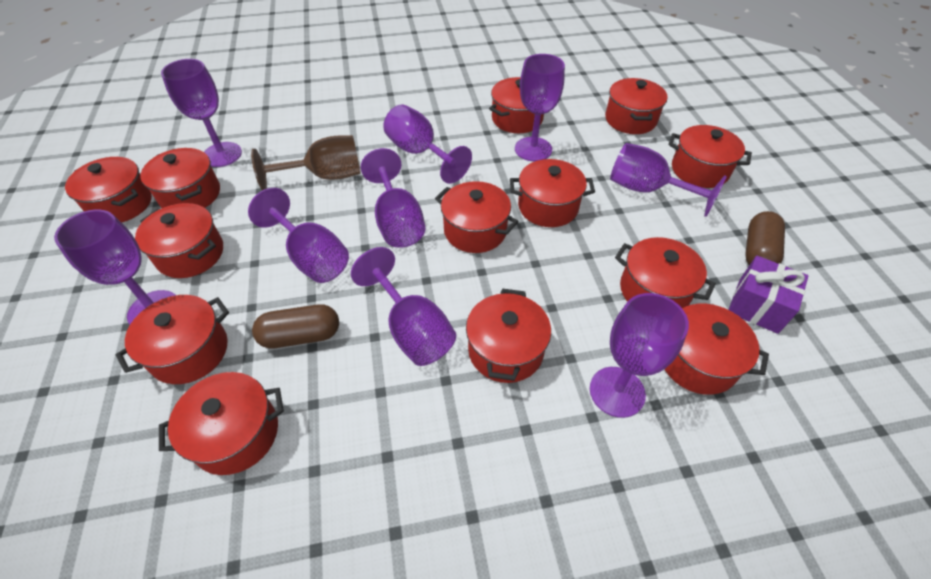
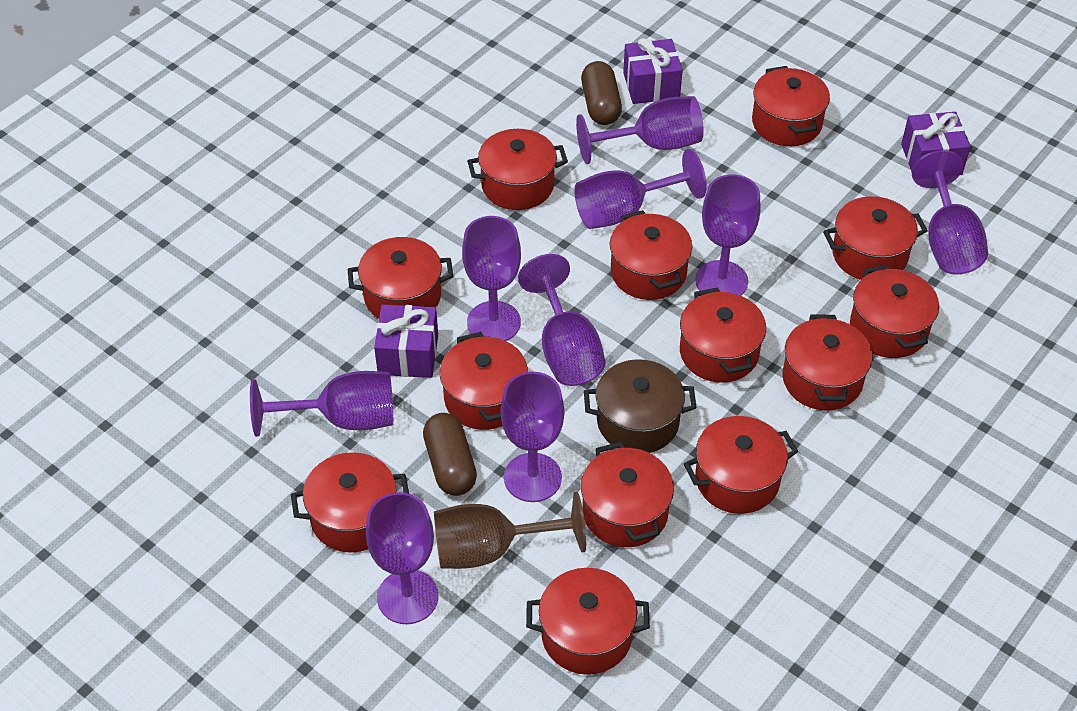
brown pot: 0 -> 1
purple gift: 1 -> 3

